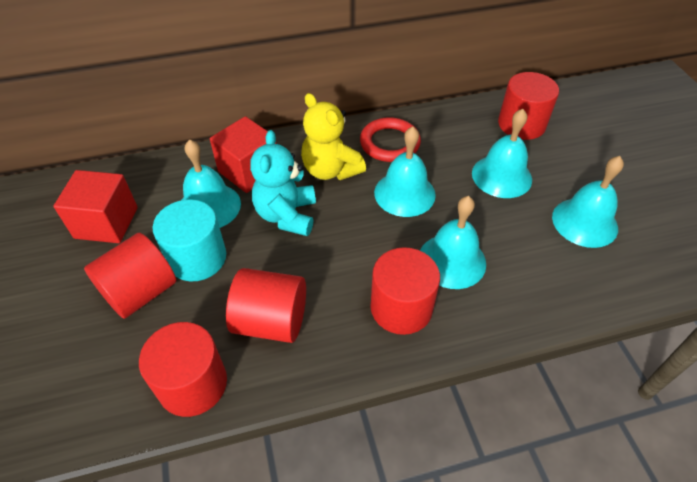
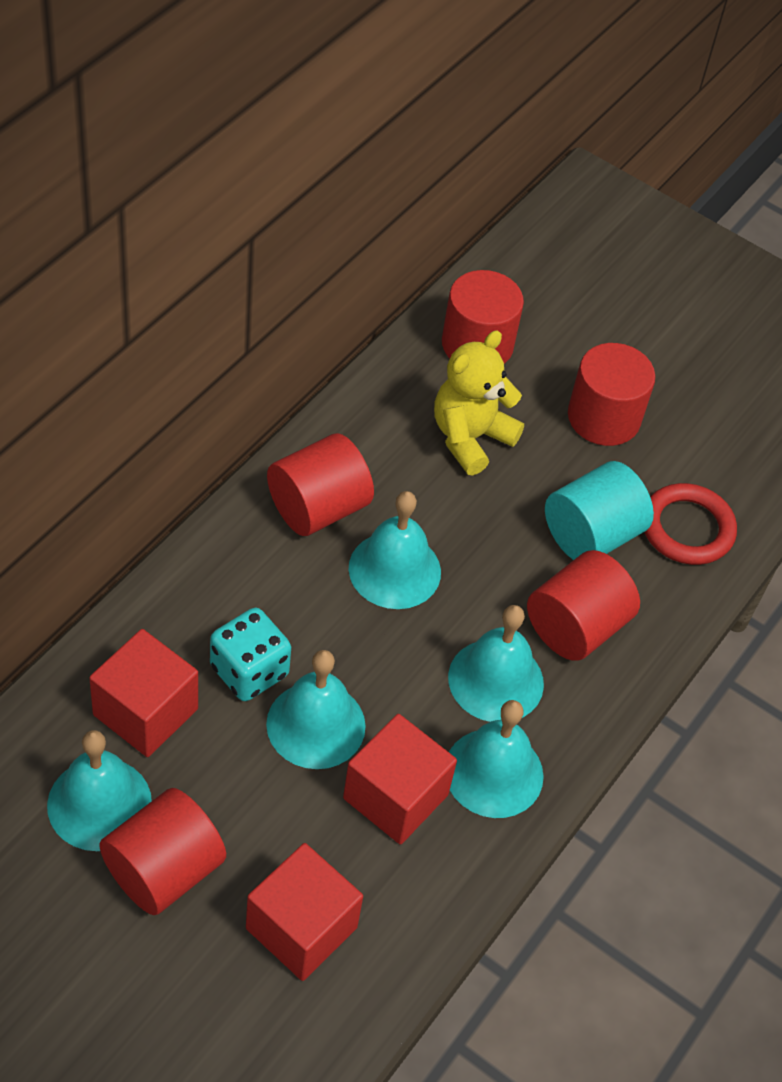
red cube: 2 -> 3
turquoise dice: 0 -> 1
turquoise teddy bear: 1 -> 0

